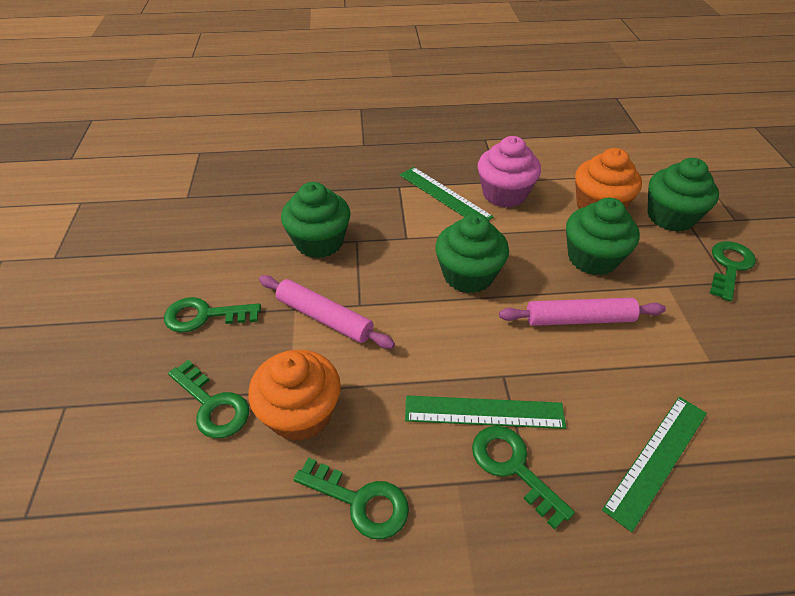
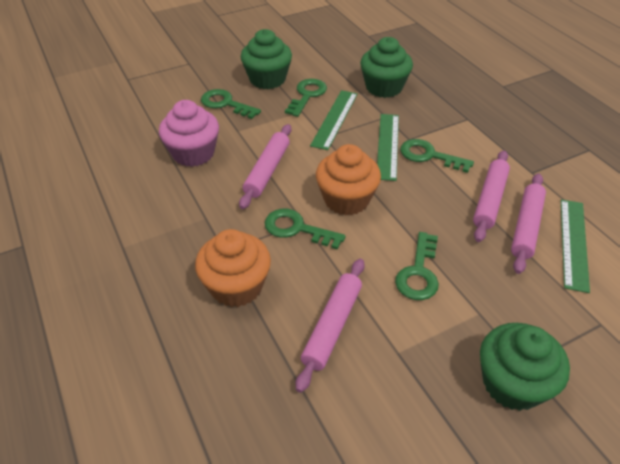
green cupcake: 4 -> 3
pink rolling pin: 2 -> 4

